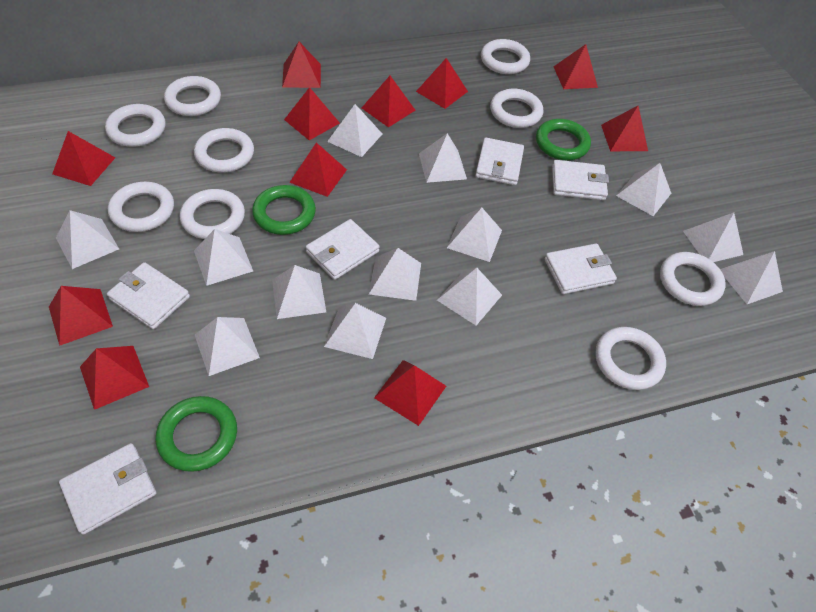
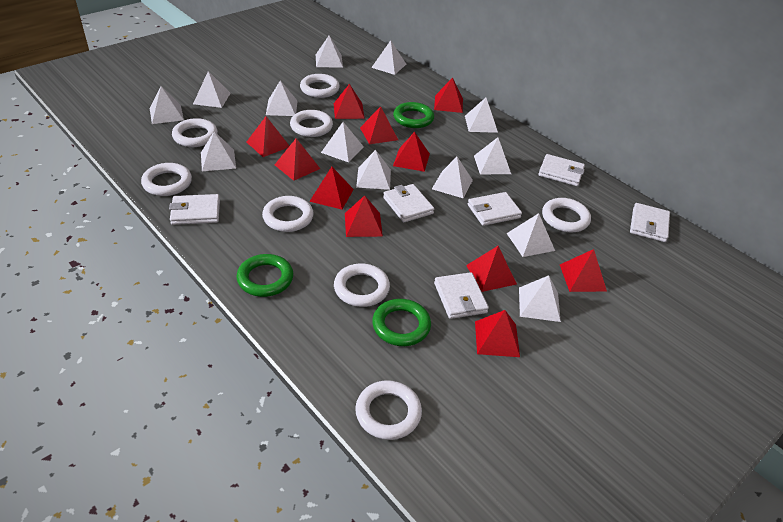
white ring: 9 -> 8

